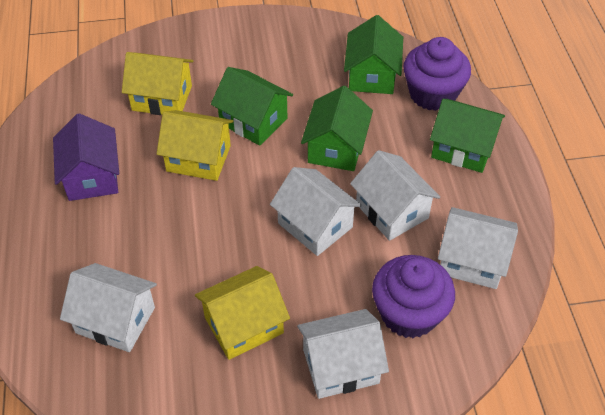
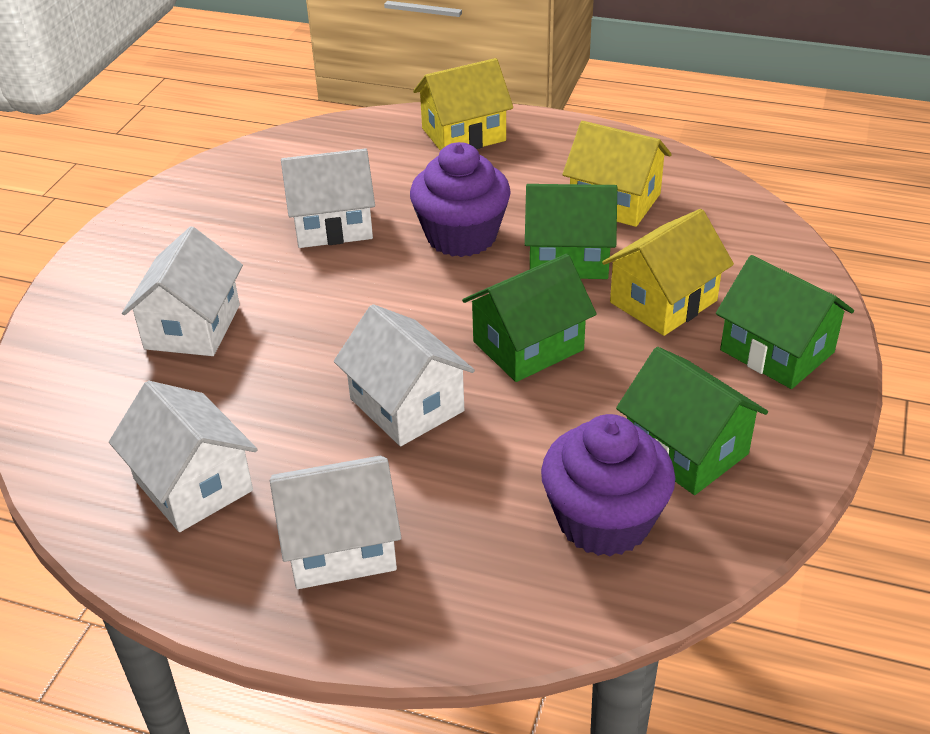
purple house: 1 -> 0

